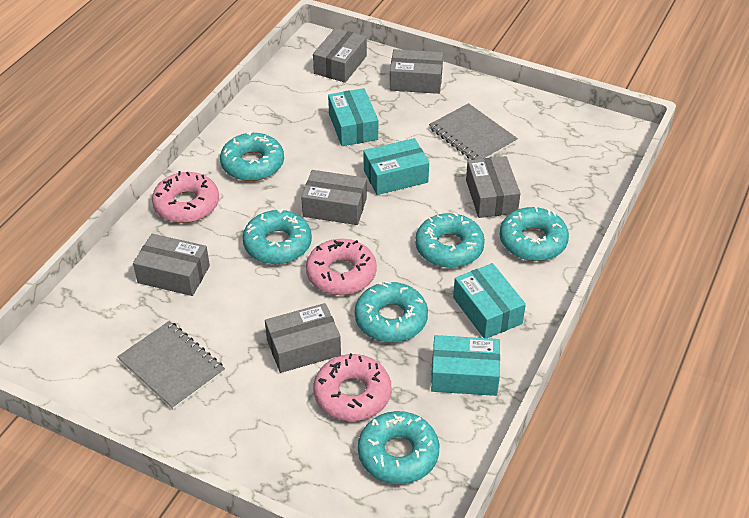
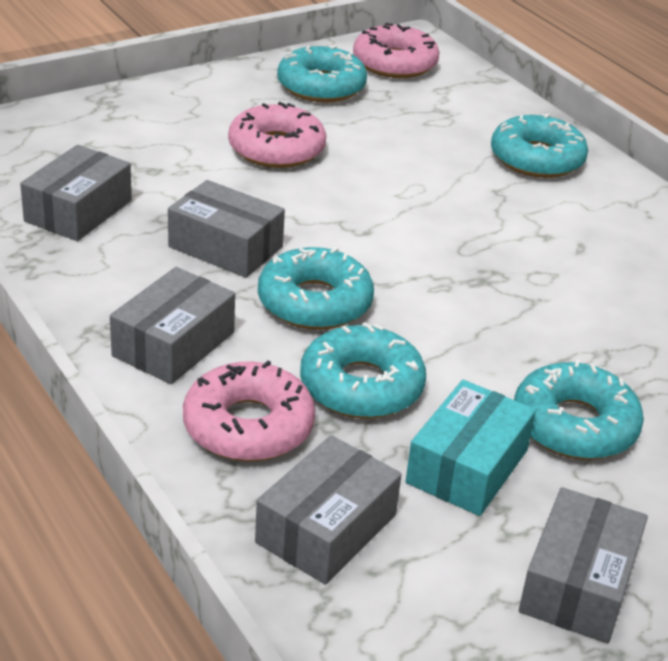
grey box: 6 -> 5
grey notebook: 2 -> 0
turquoise box: 4 -> 1
turquoise donut: 6 -> 5

